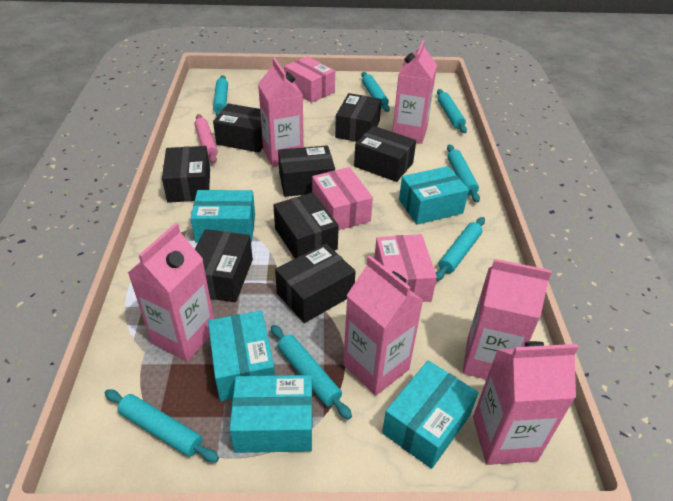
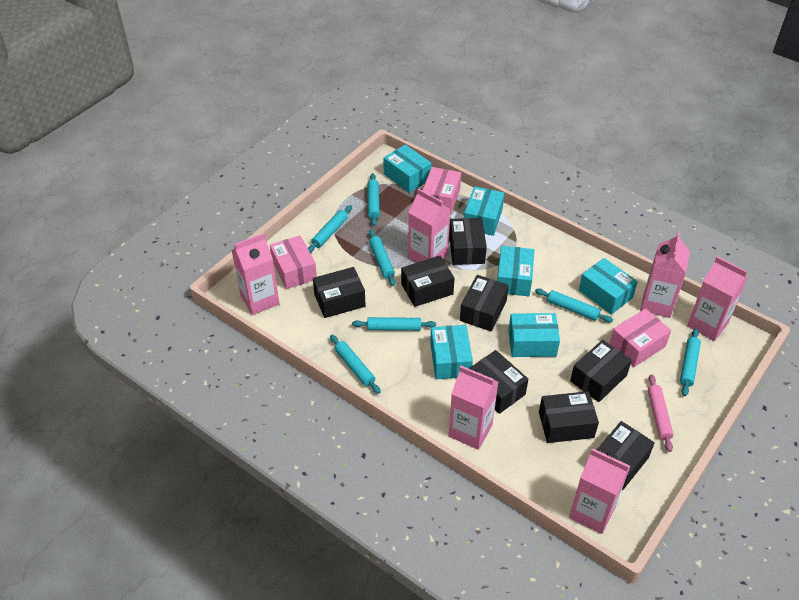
turquoise box: 5 -> 6

